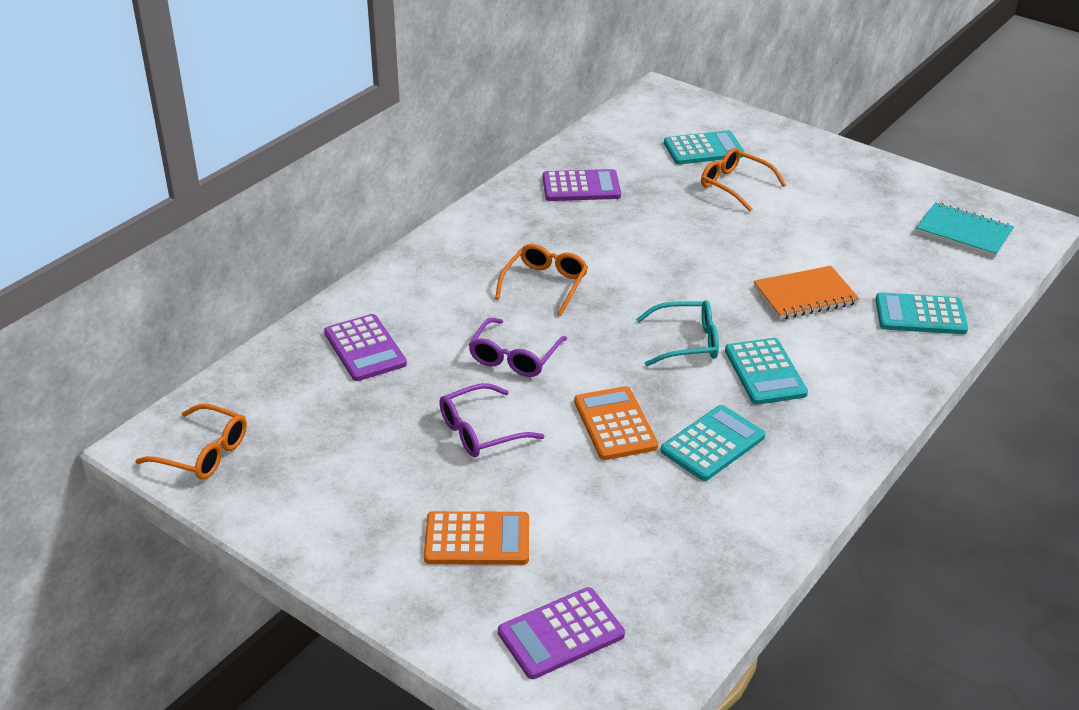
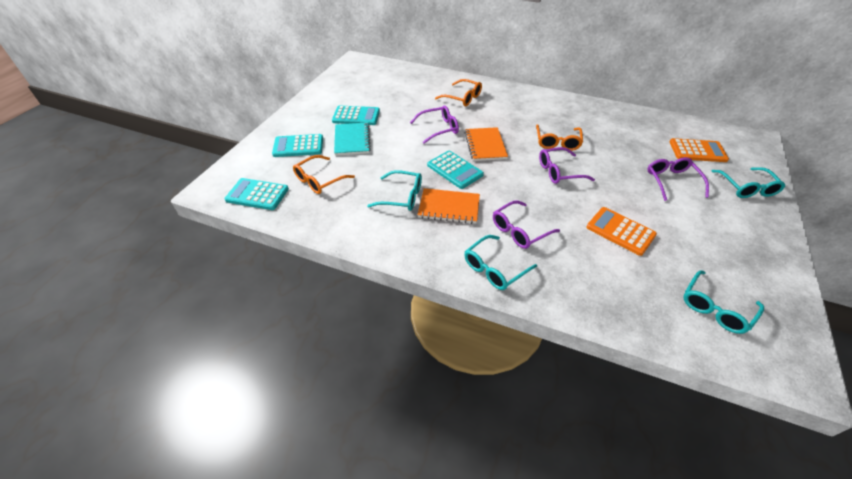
orange notebook: 1 -> 2
purple calculator: 3 -> 0
purple glasses: 2 -> 4
turquoise glasses: 1 -> 4

